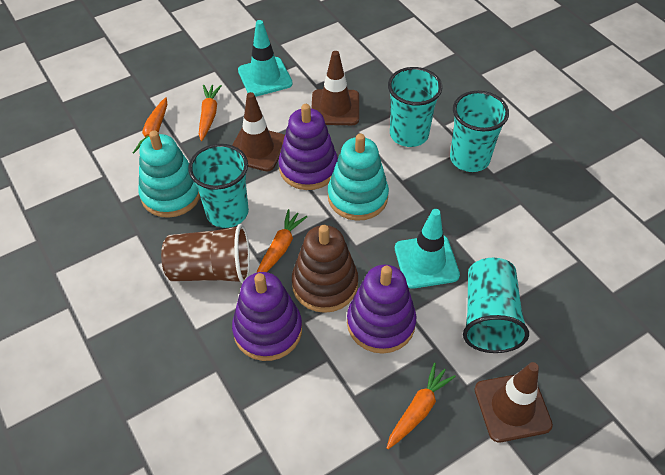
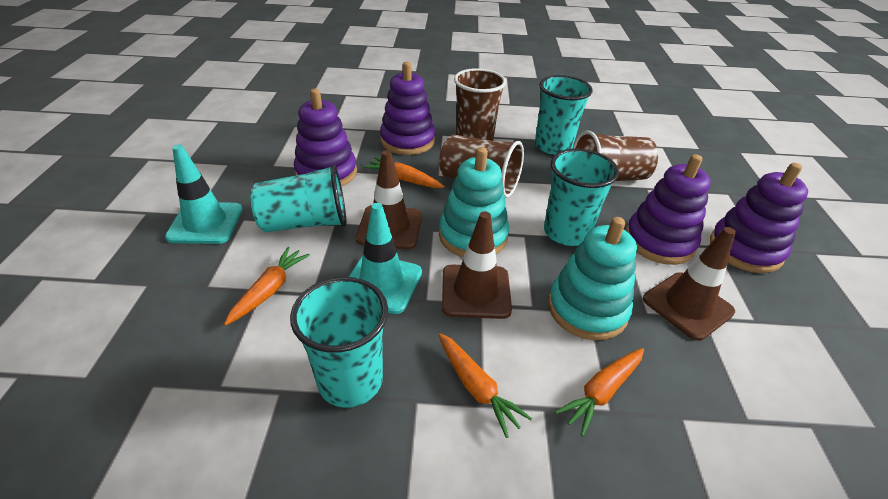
brown cup: 1 -> 3
brown stacking toy: 1 -> 0
purple stacking toy: 3 -> 4

